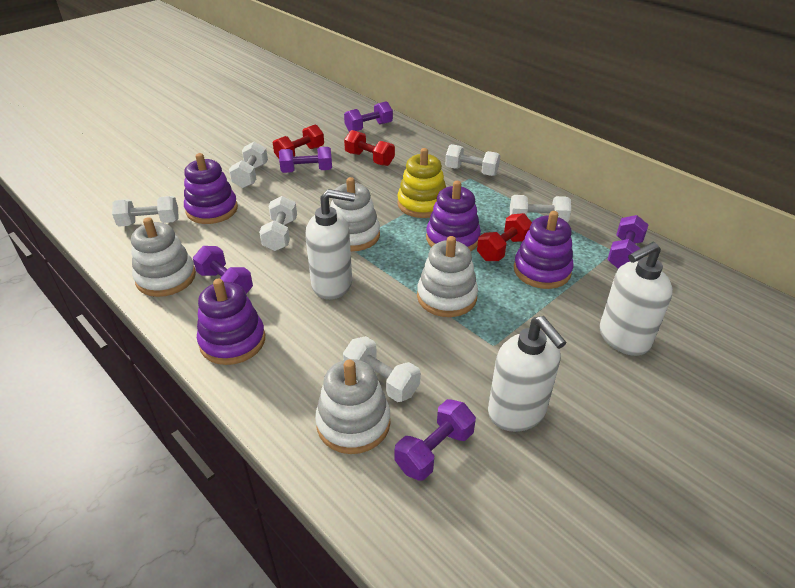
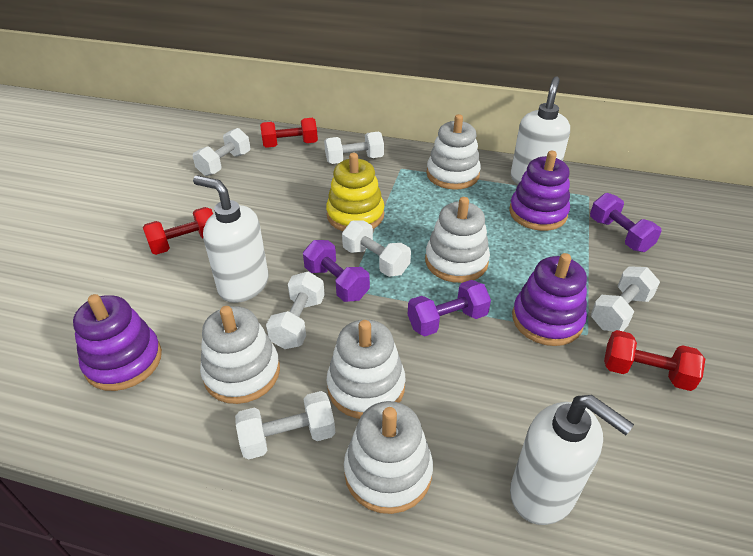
purple dumbbell: 5 -> 3
purple stacking toy: 4 -> 3
white stacking toy: 4 -> 5

